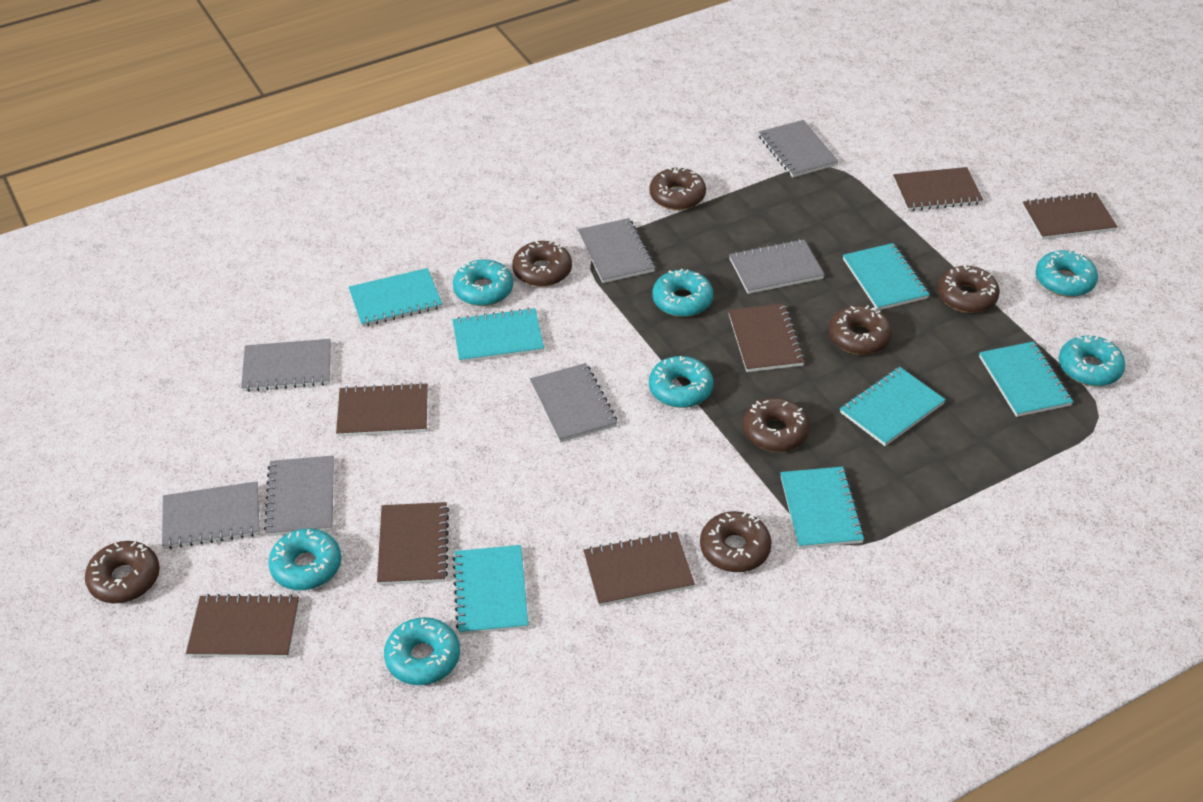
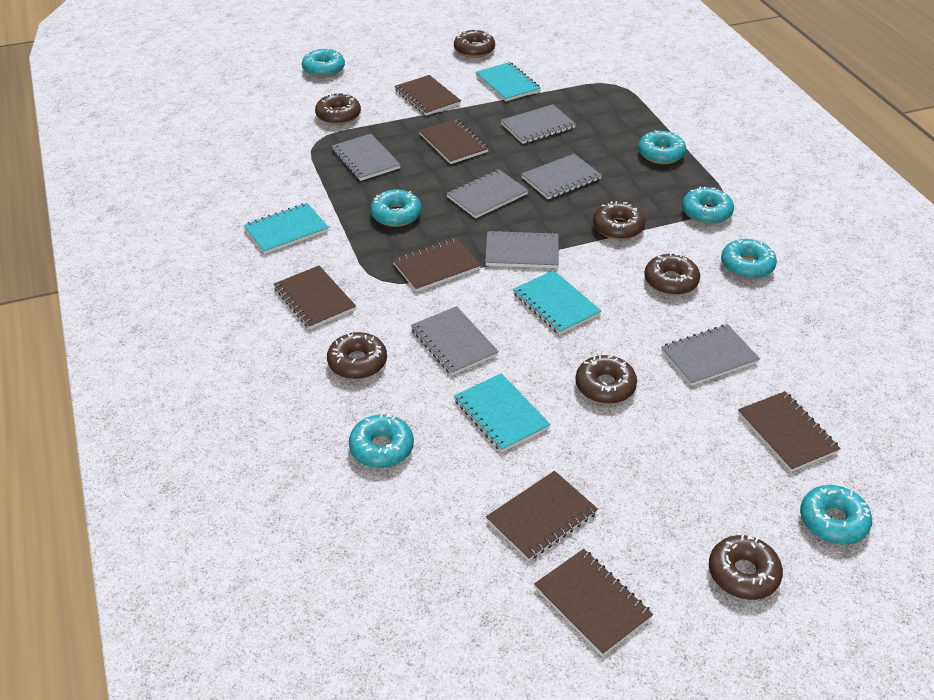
turquoise notebook: 7 -> 4

